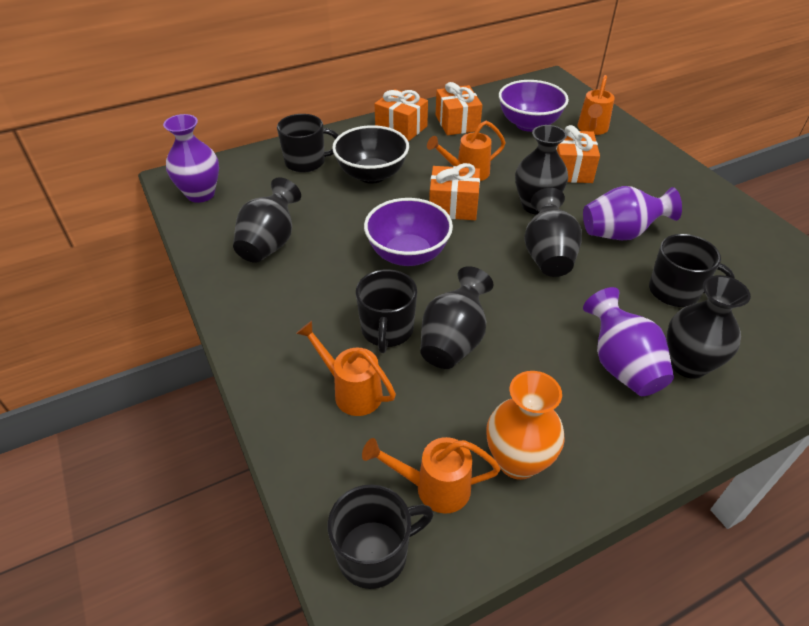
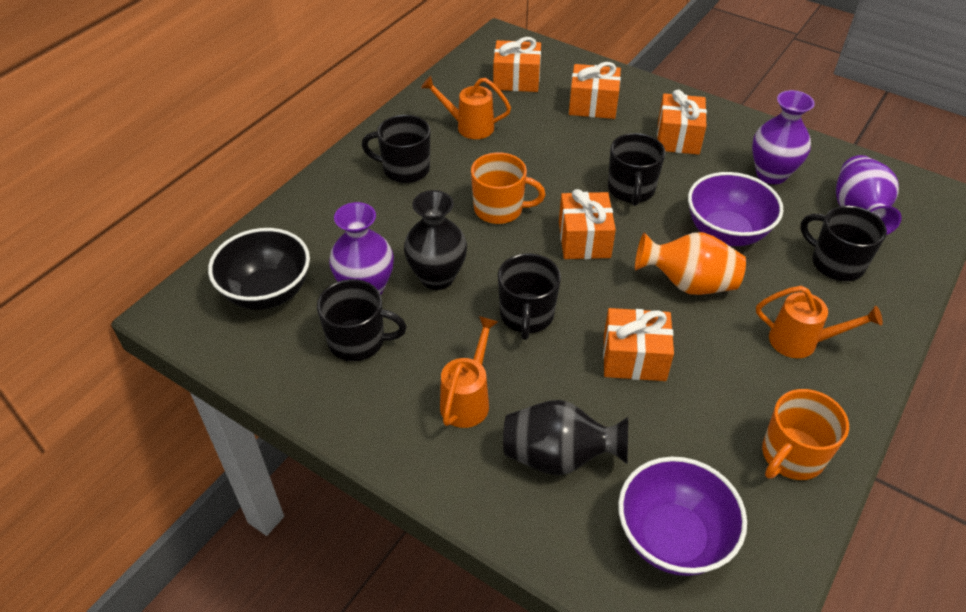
black mug: 4 -> 5
black vase: 5 -> 2
orange gift: 4 -> 5
orange mug: 0 -> 2
orange watering can: 4 -> 3

